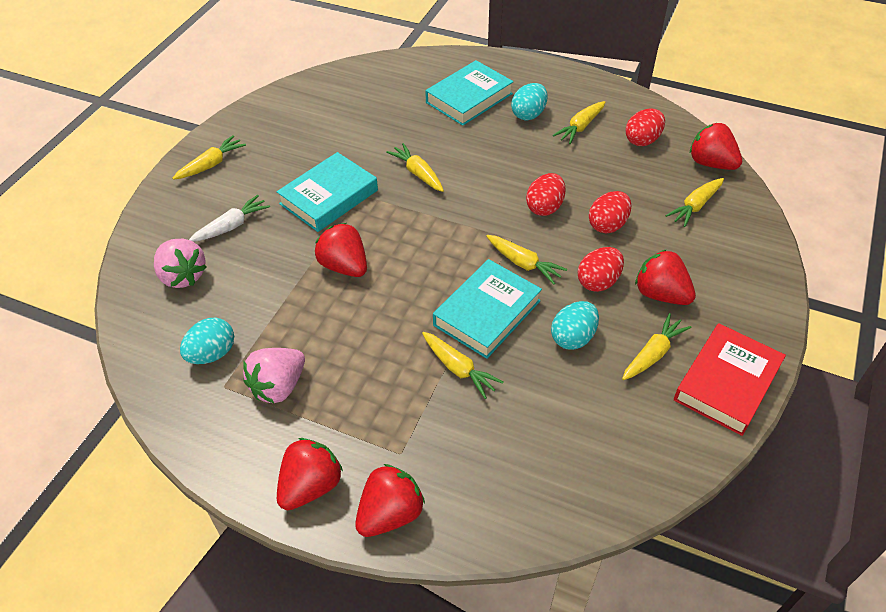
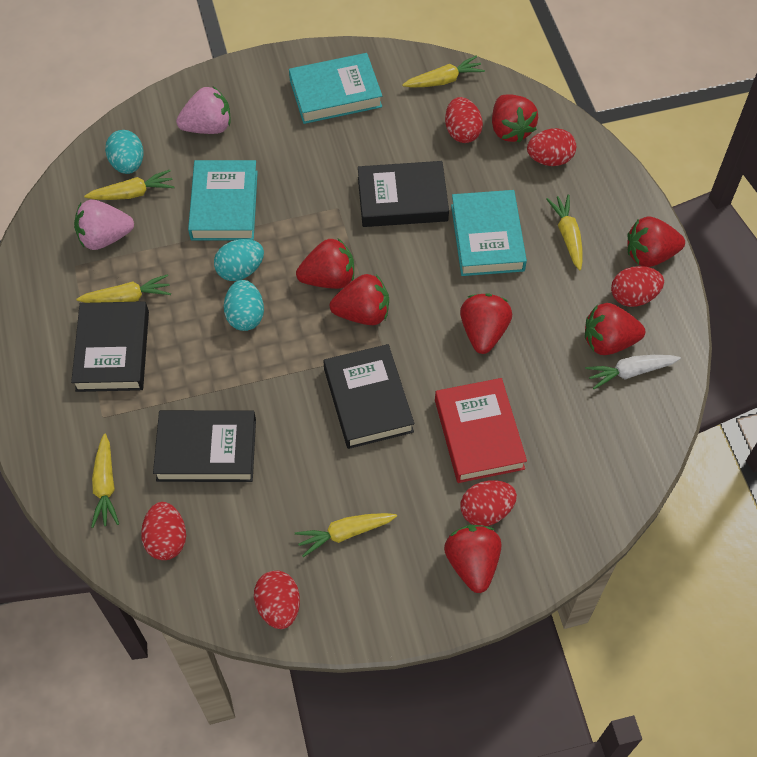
black book: 0 -> 4
red egg: 4 -> 6
red strawberry: 5 -> 7
yellow carrot: 7 -> 6

